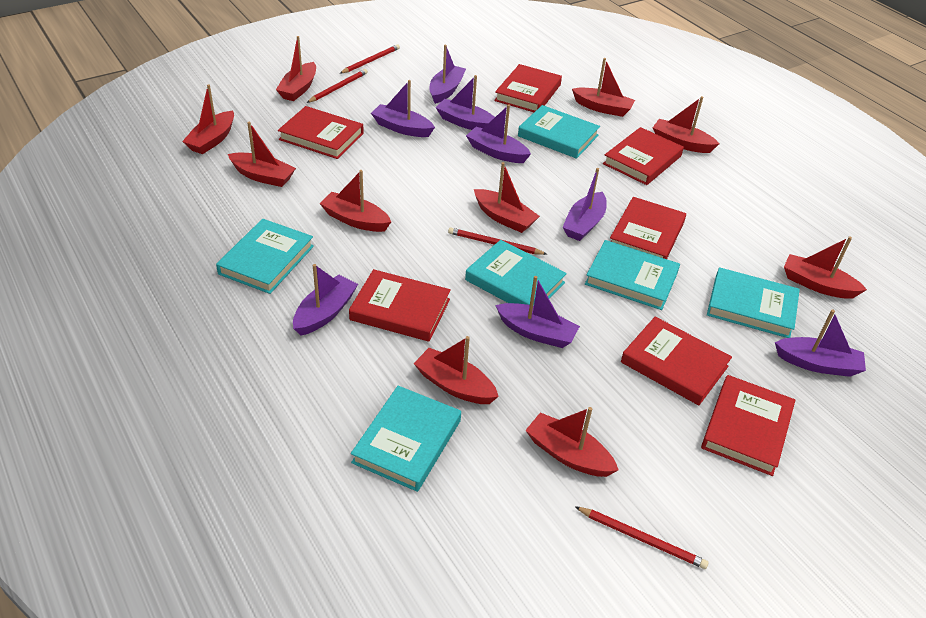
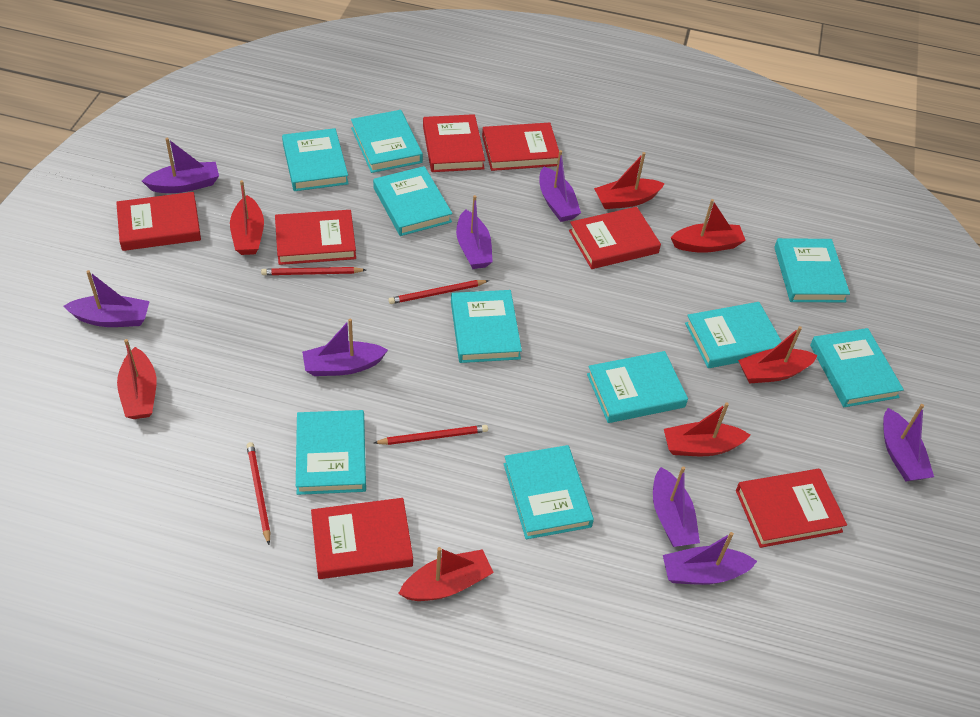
red boat: 10 -> 7
turquoise book: 6 -> 10

